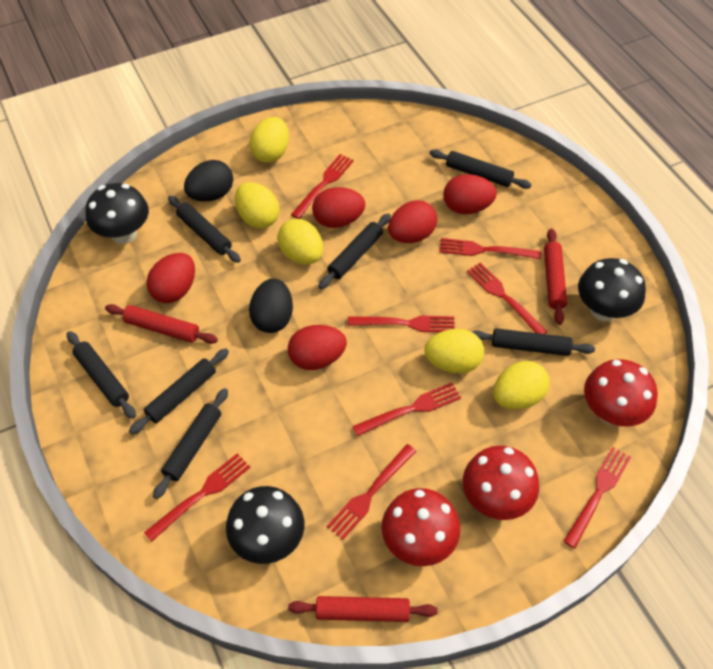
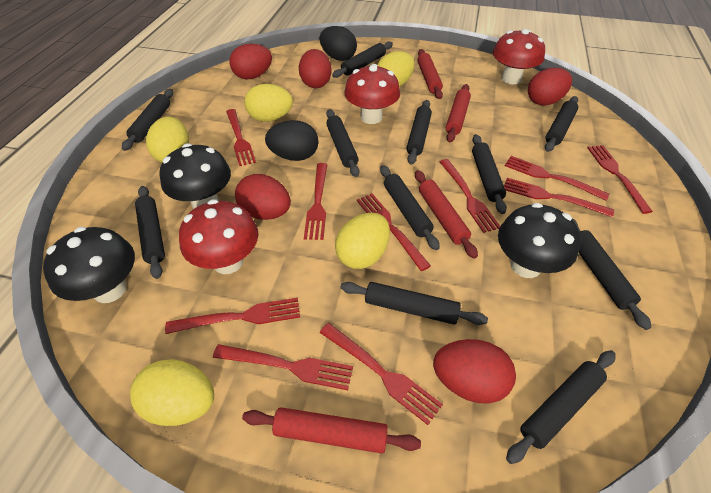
black rolling pin: 7 -> 11
red fork: 8 -> 10
red rolling pin: 3 -> 4

